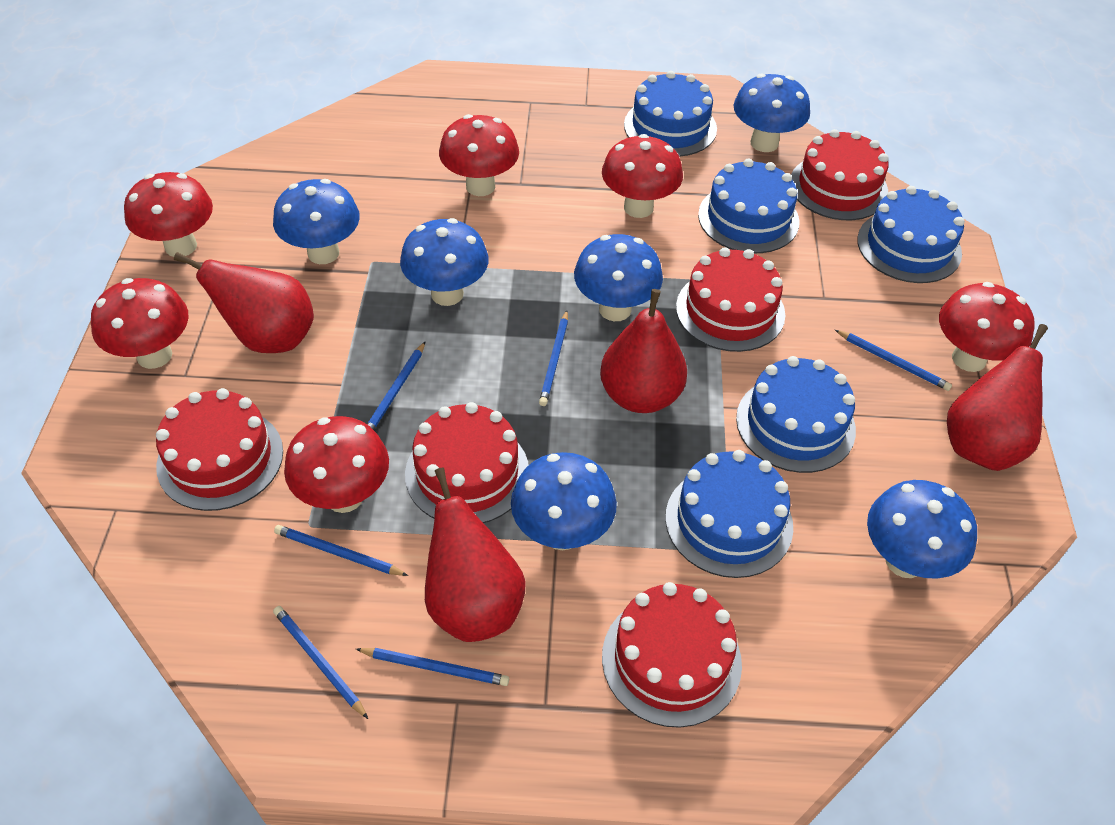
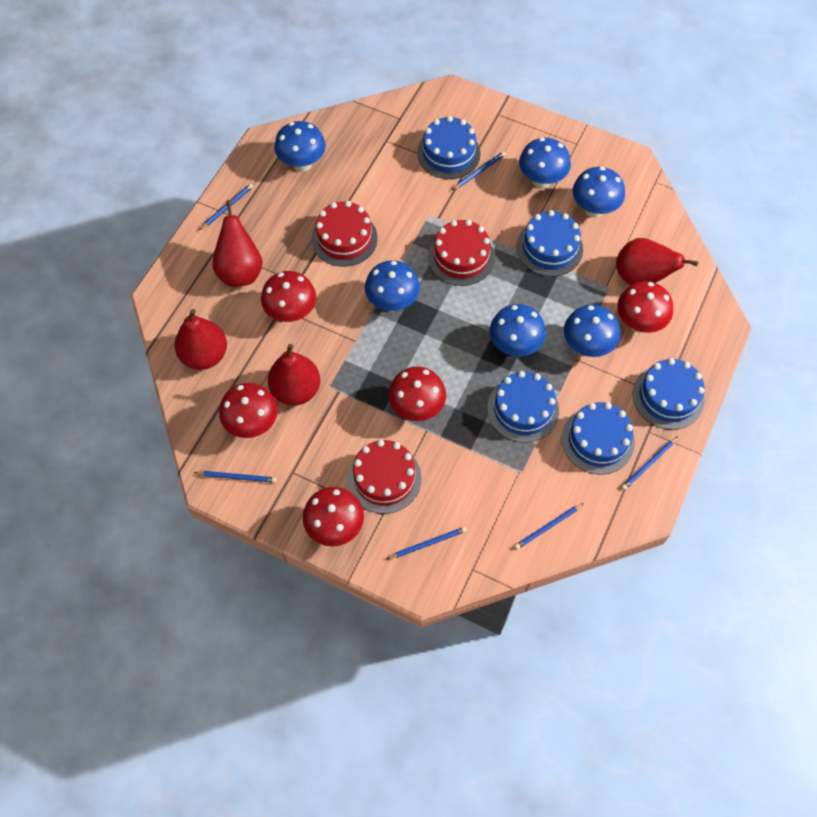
red cake: 5 -> 3
red mushroom: 6 -> 5

